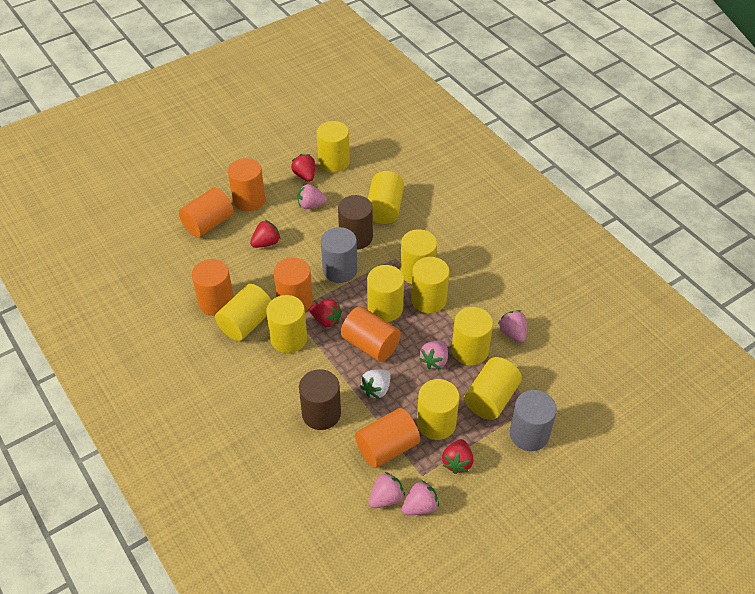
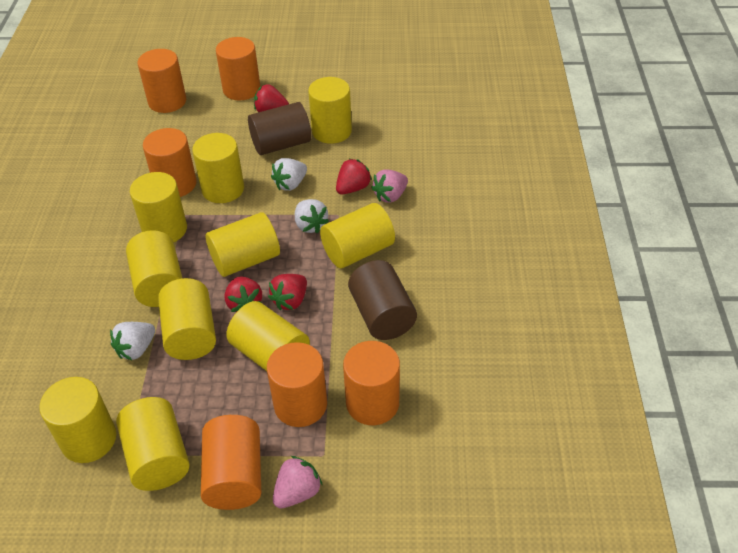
grey cylinder: 2 -> 0
pink strawberry: 5 -> 2
white strawberry: 1 -> 3

